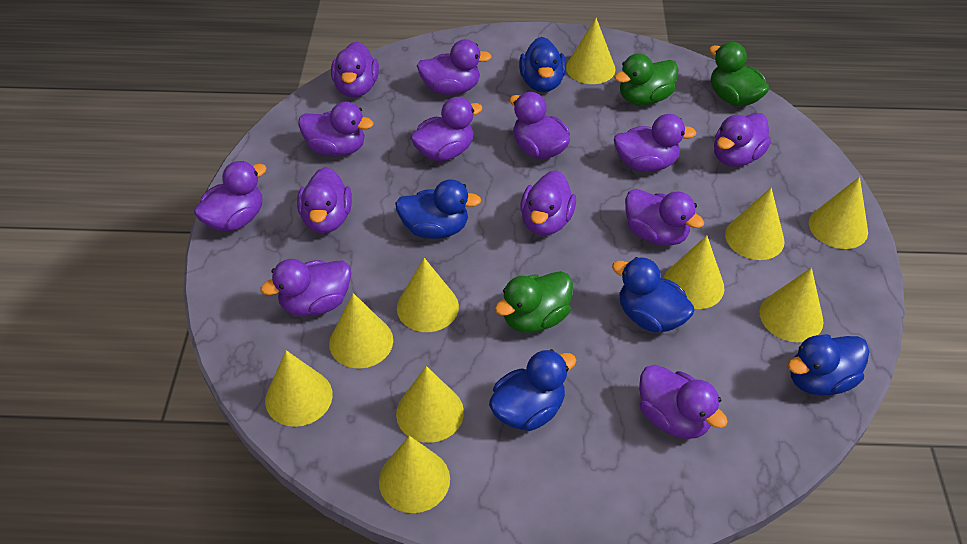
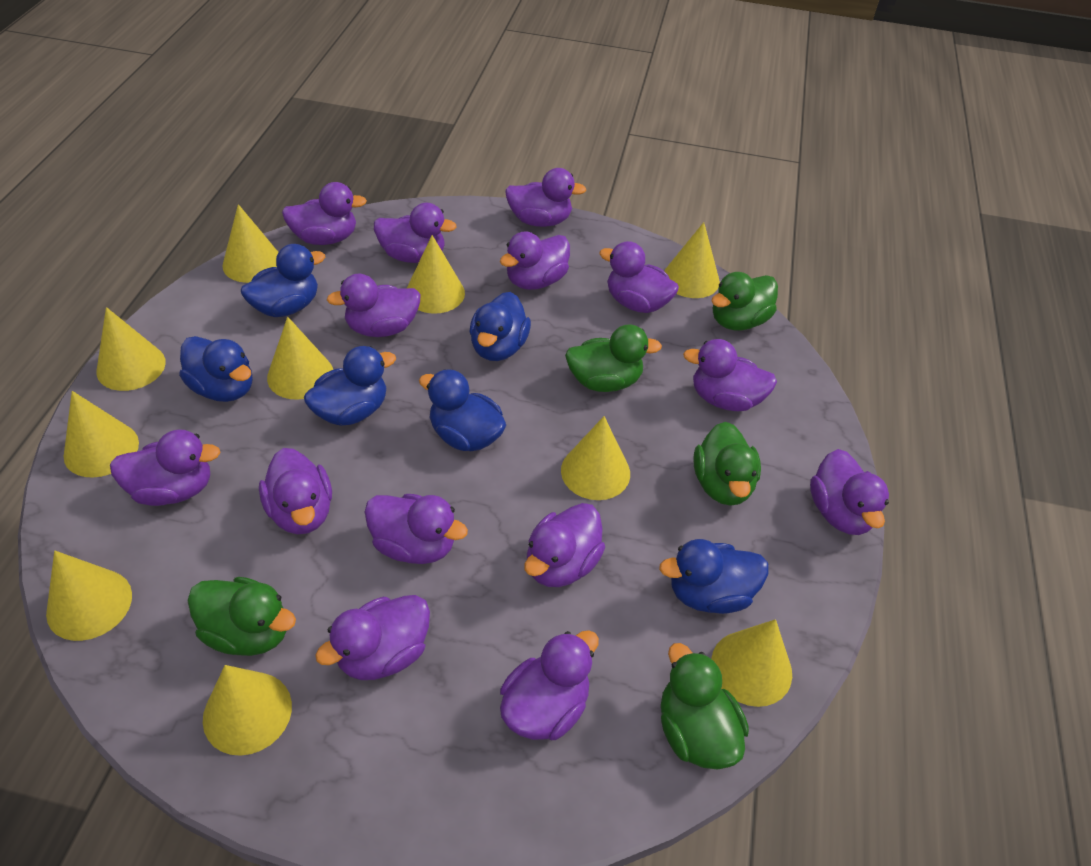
blue duck: 5 -> 6
green duck: 3 -> 5
purple duck: 13 -> 14

